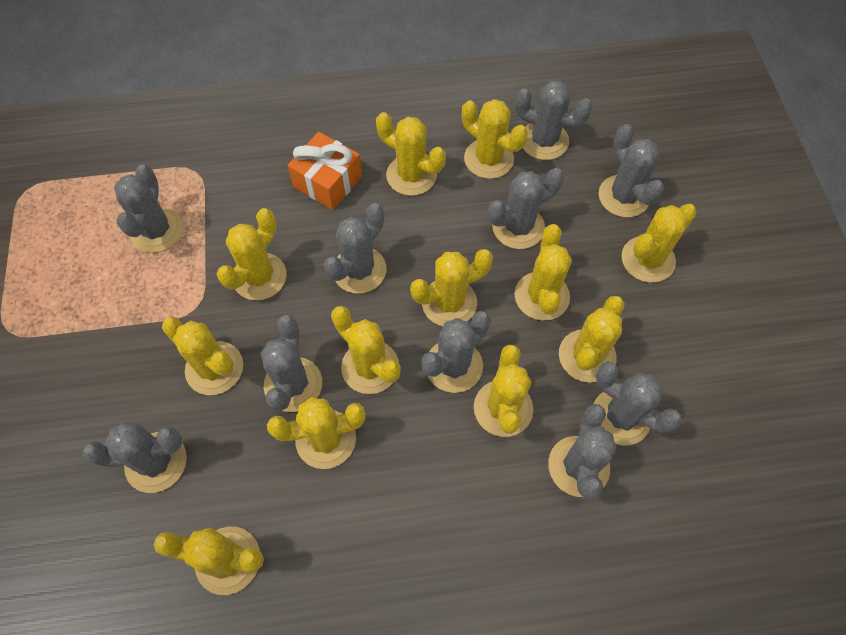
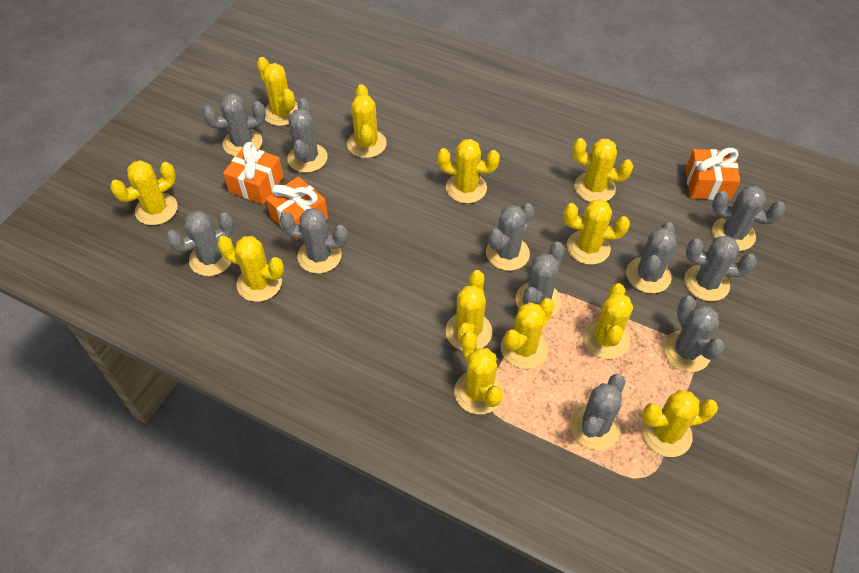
grey cactus: 10 -> 11
orange gift: 1 -> 3

